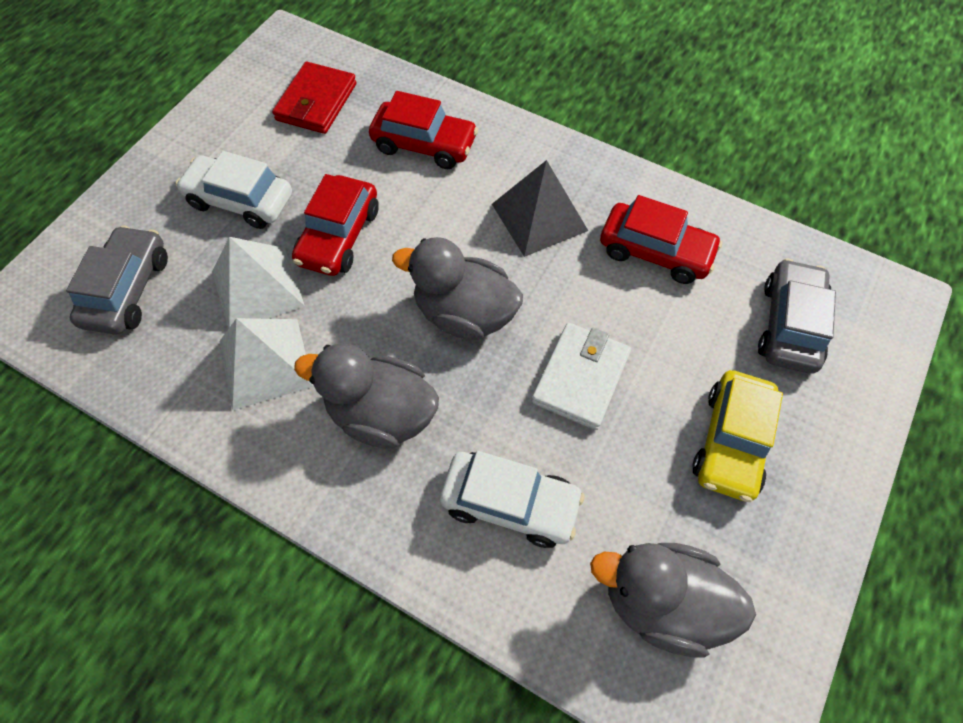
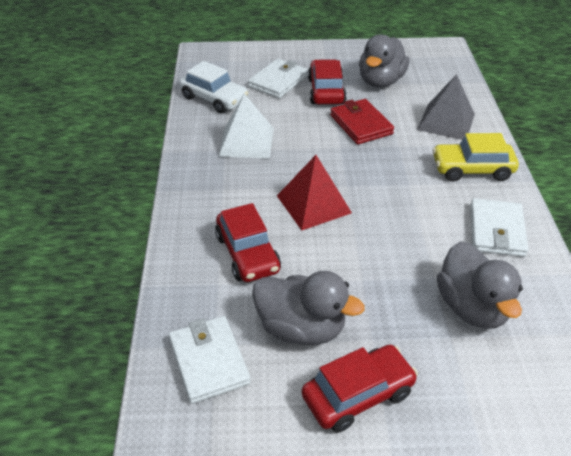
grey car: 2 -> 0
red pyramid: 0 -> 1
white car: 2 -> 1
white pyramid: 2 -> 1
white wallet: 1 -> 3

